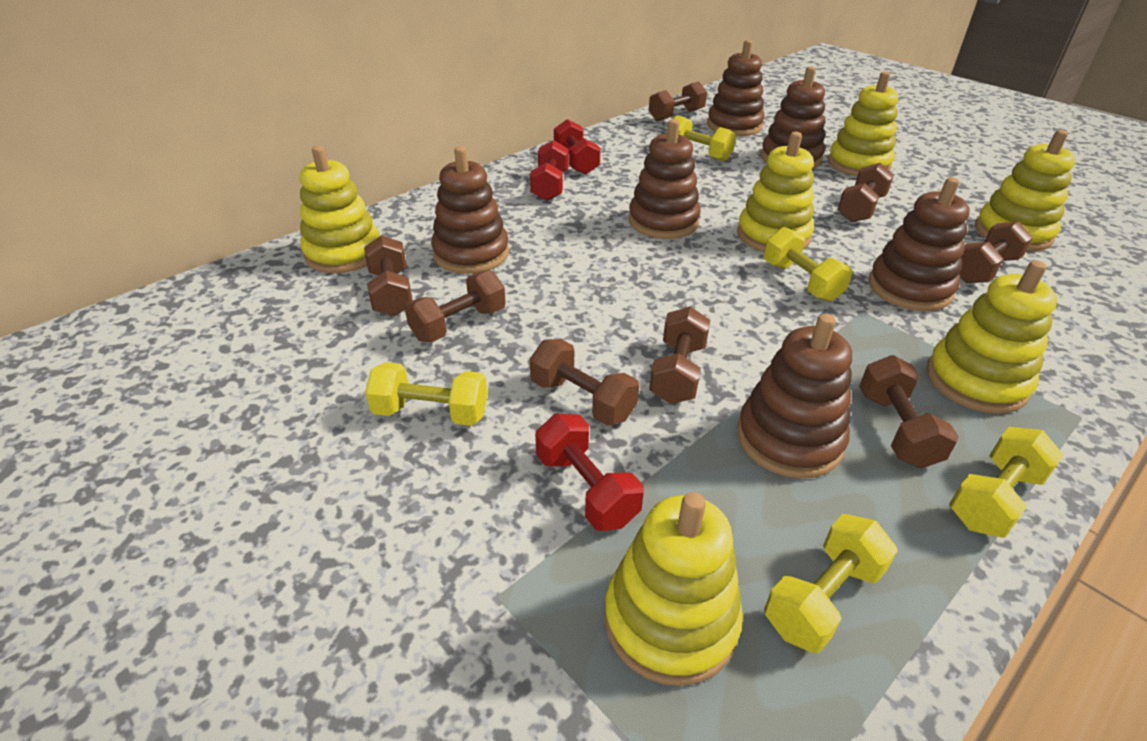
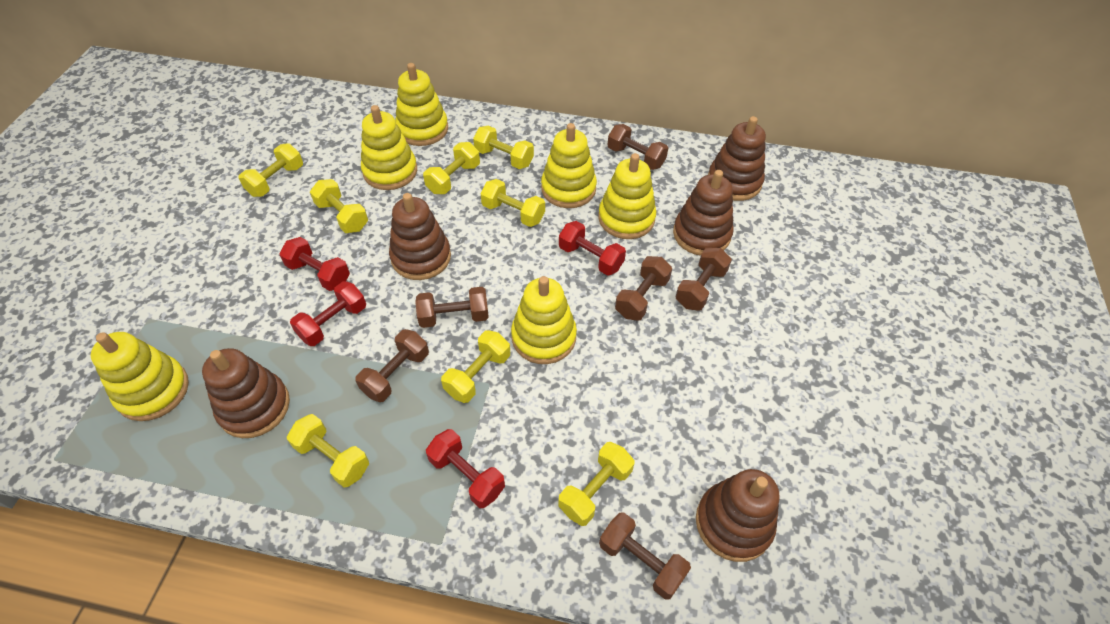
brown dumbbell: 8 -> 6
brown stacking toy: 6 -> 5
red dumbbell: 3 -> 4
yellow dumbbell: 5 -> 8

